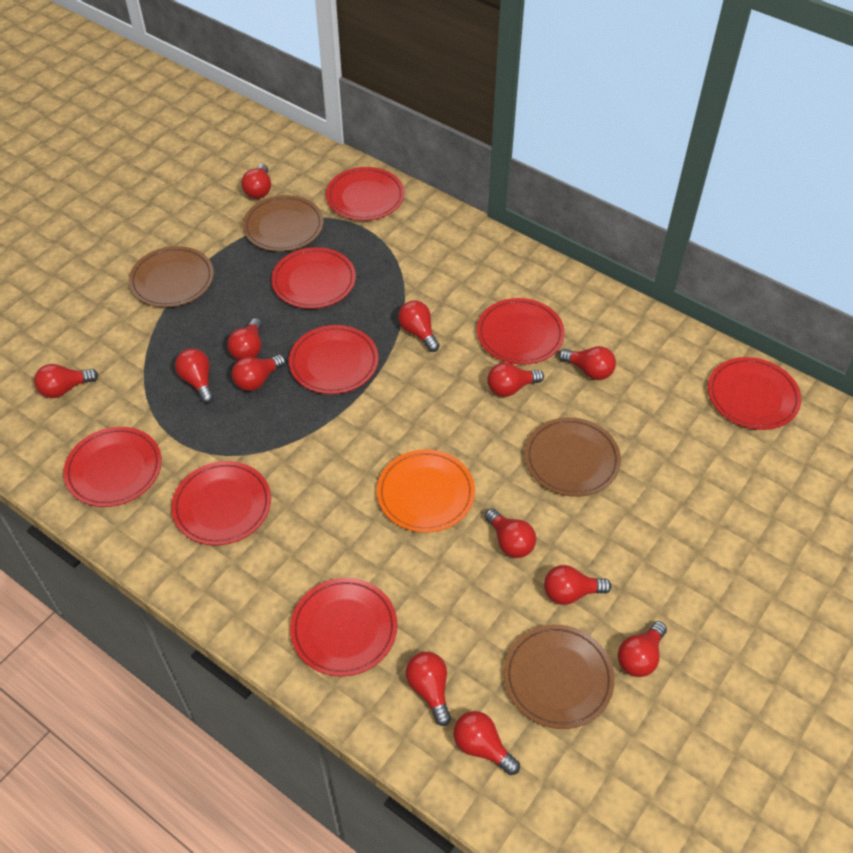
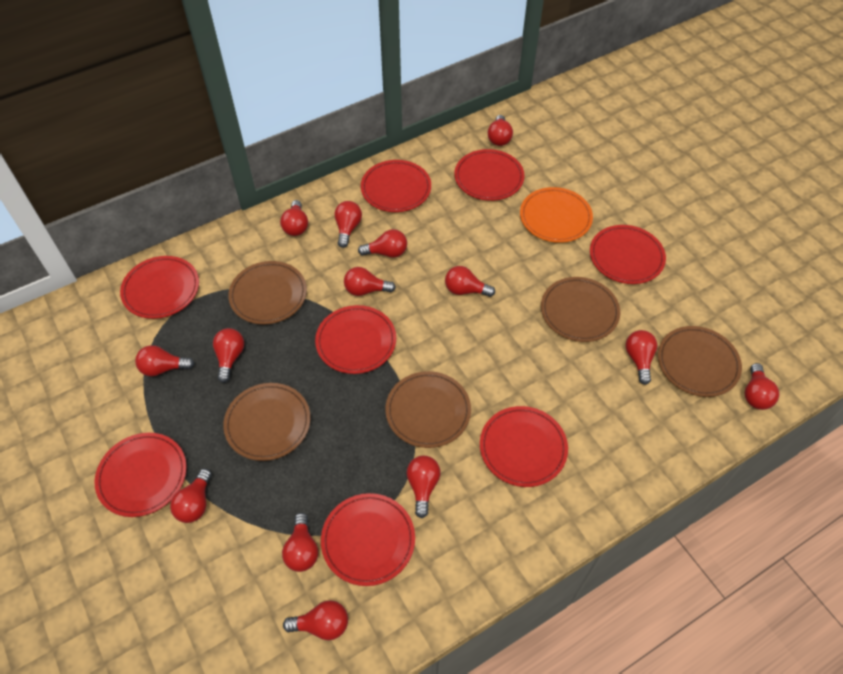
brown plate: 4 -> 5
red light bulb: 13 -> 14

